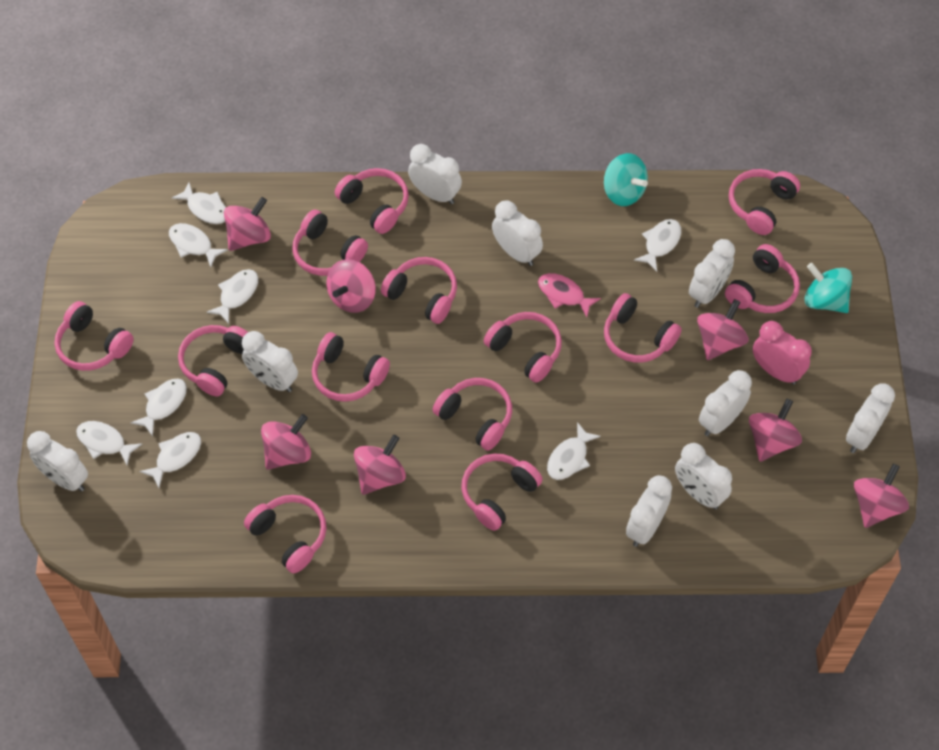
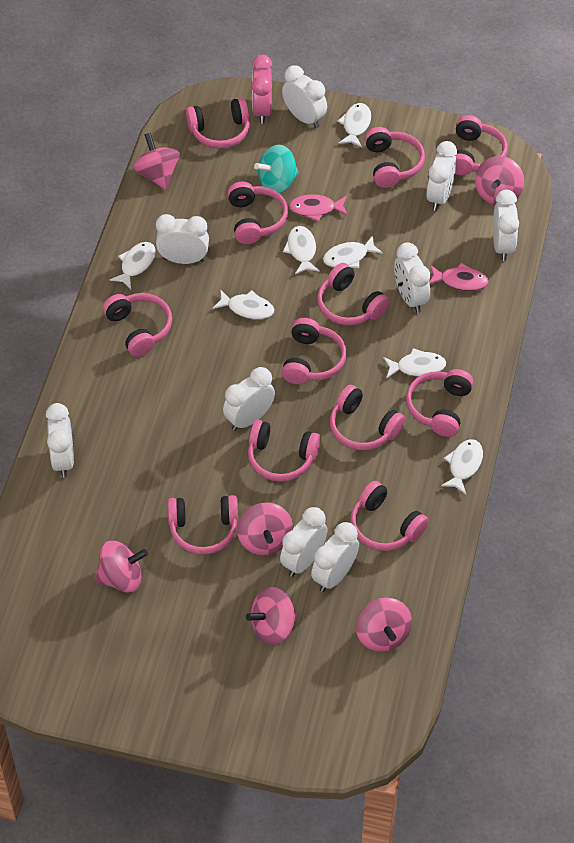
pink fish: 1 -> 2
pink headphones: 13 -> 12
pink spinning top: 7 -> 6
turquoise spinning top: 2 -> 1
white fish: 8 -> 7

